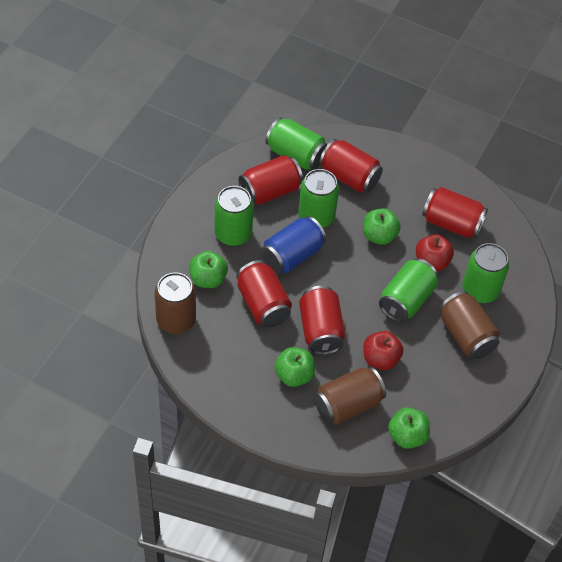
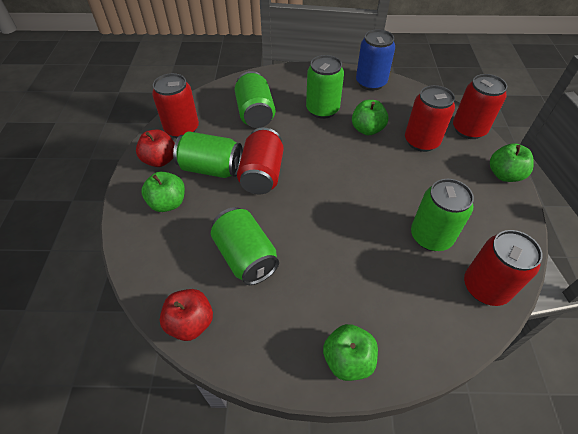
brown can: 3 -> 0

